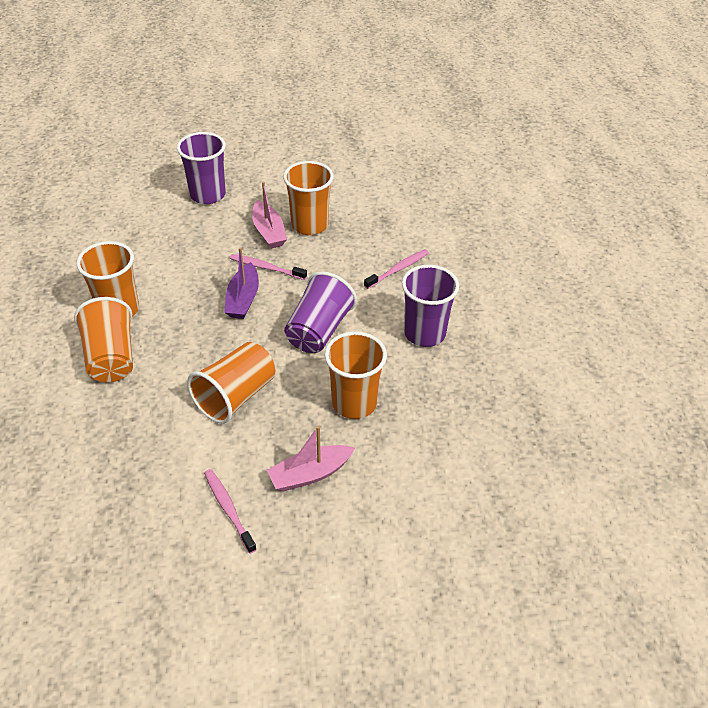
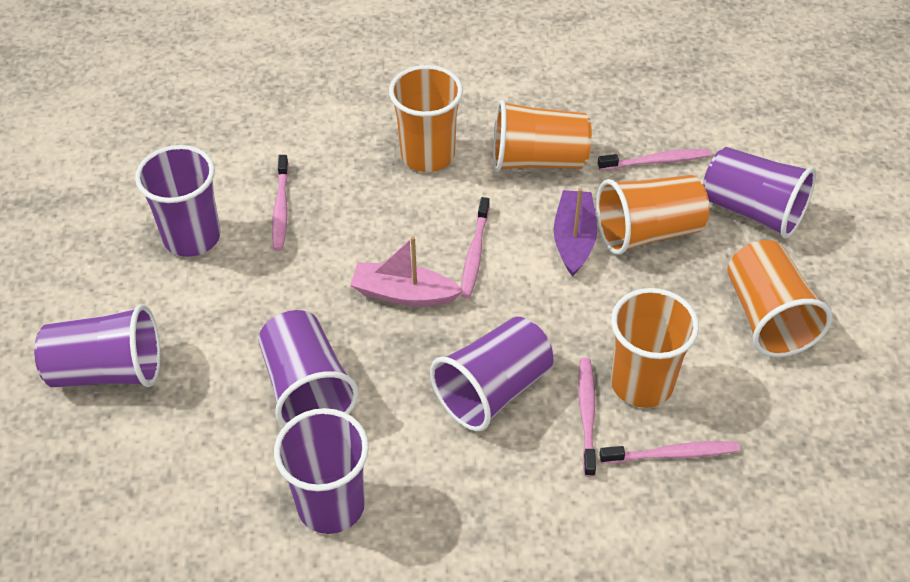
pink boat: 2 -> 1
pink toothbrush: 3 -> 5
purple cup: 3 -> 6

